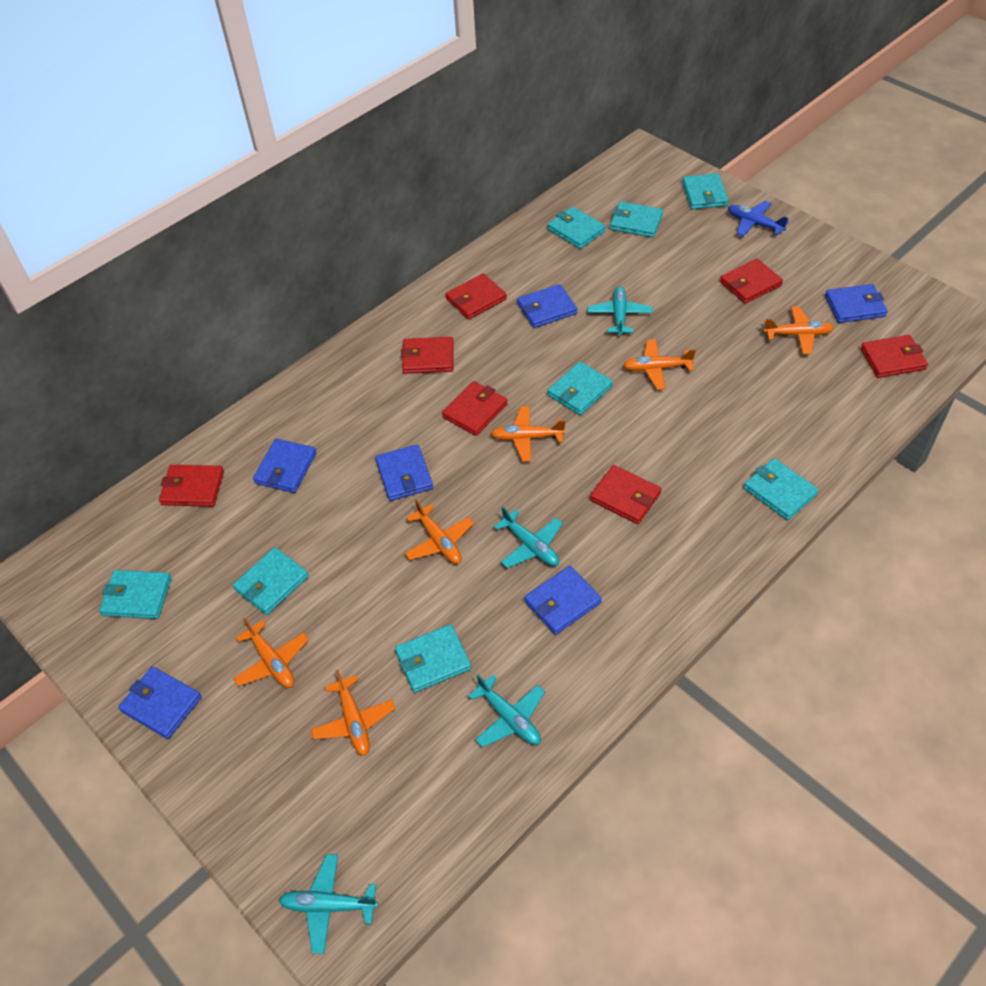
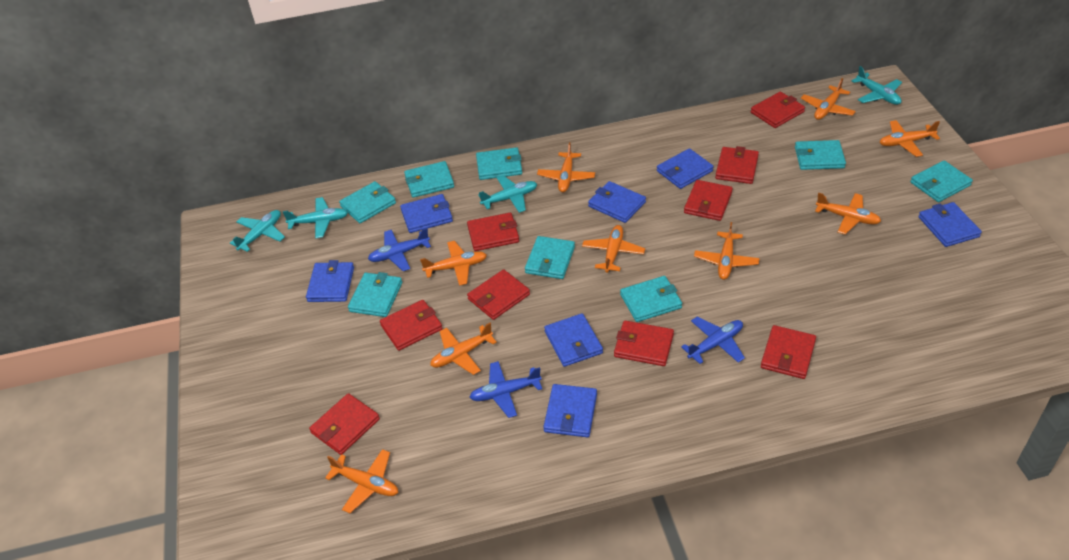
blue plane: 1 -> 3
blue wallet: 6 -> 7
orange plane: 6 -> 9
red wallet: 7 -> 9

